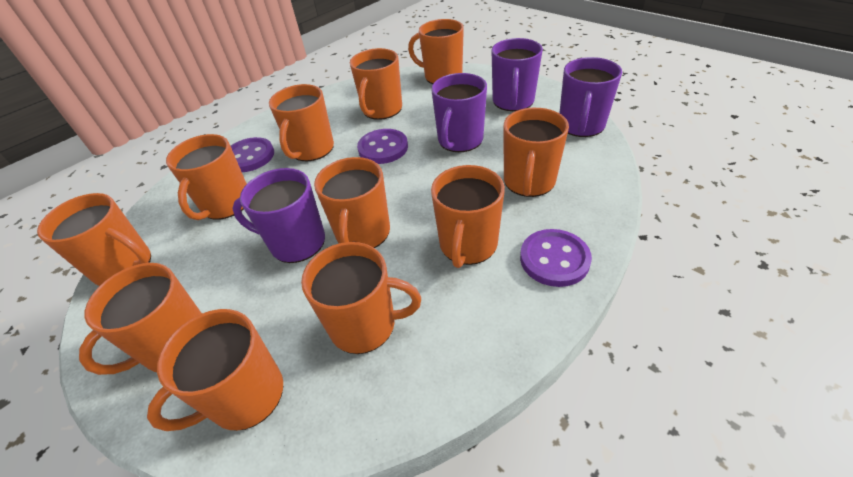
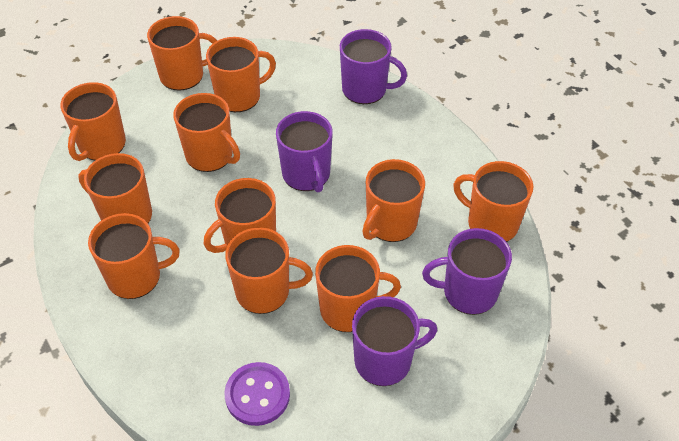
purple button: 3 -> 1

